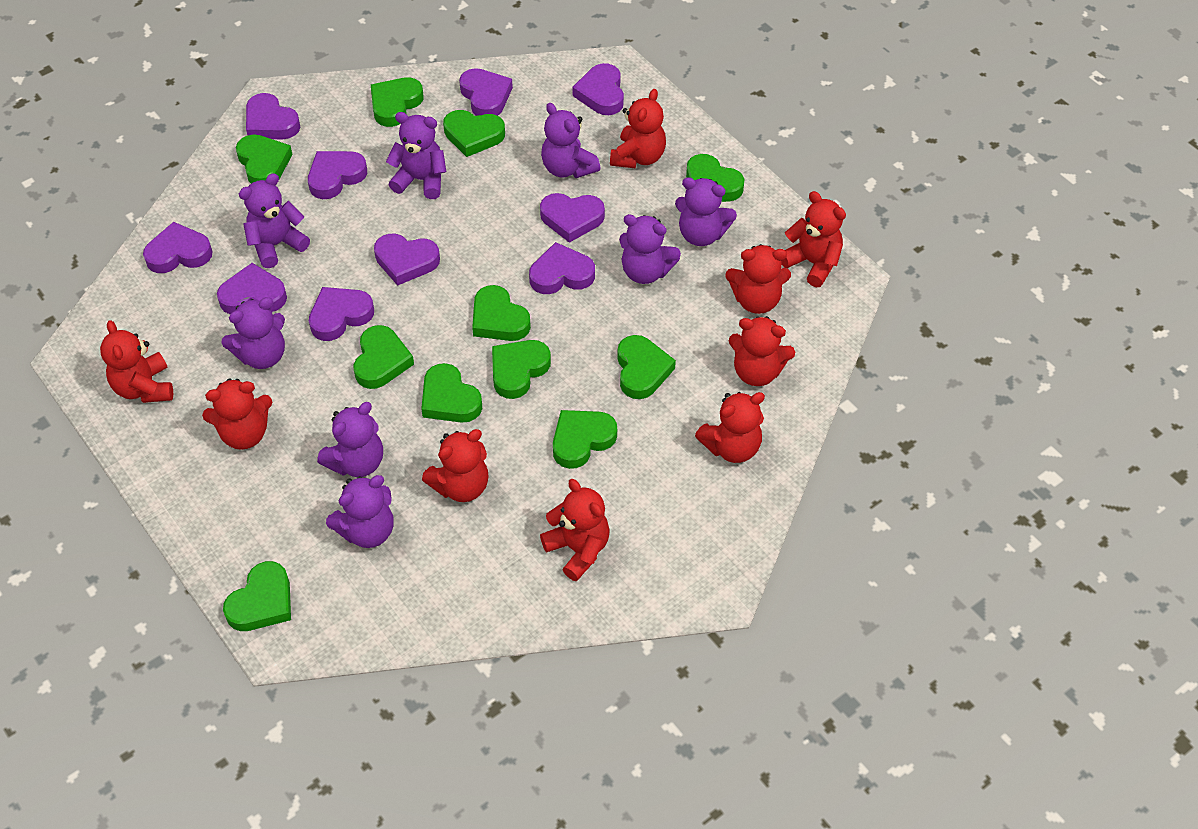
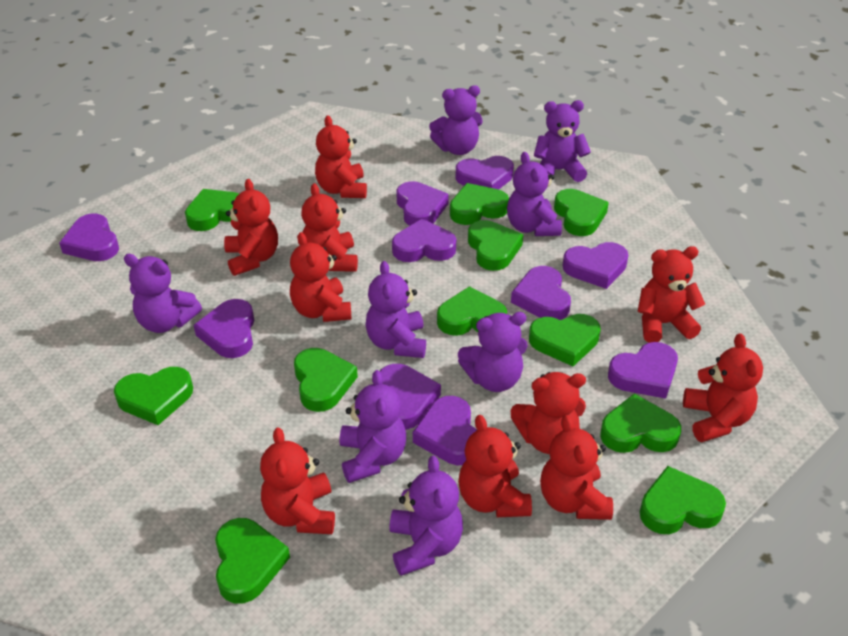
red teddy bear: 9 -> 10

